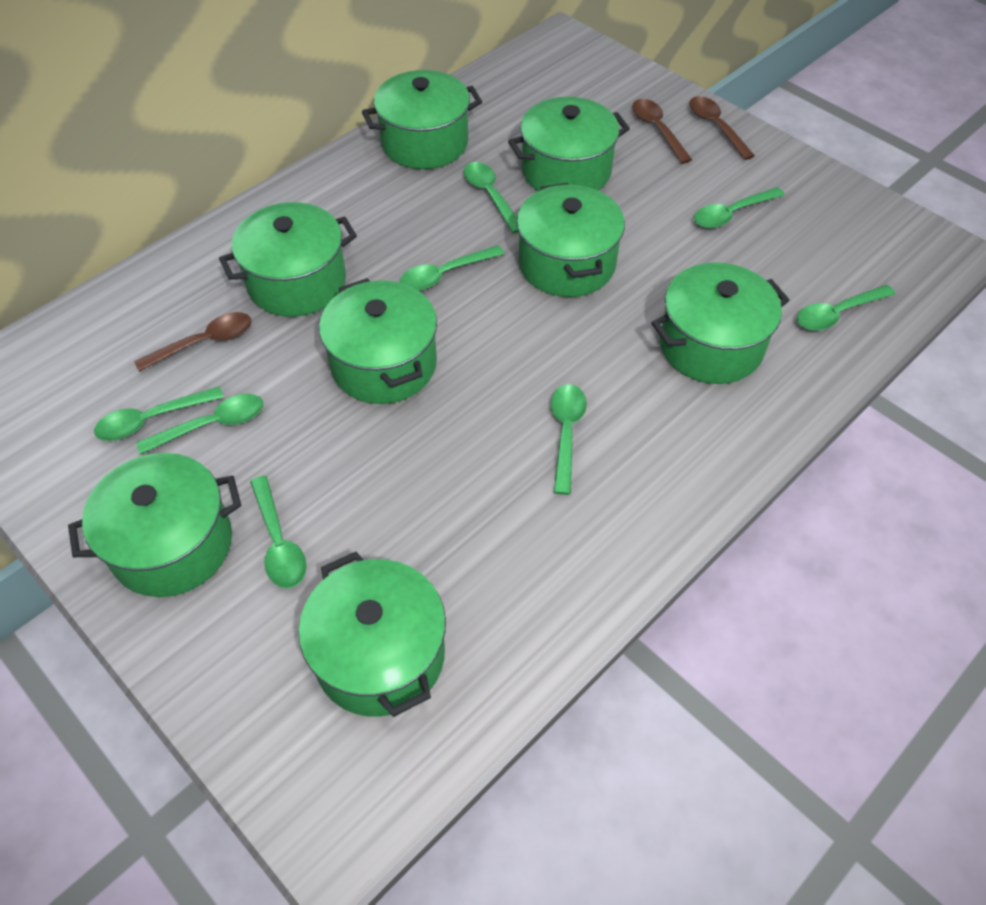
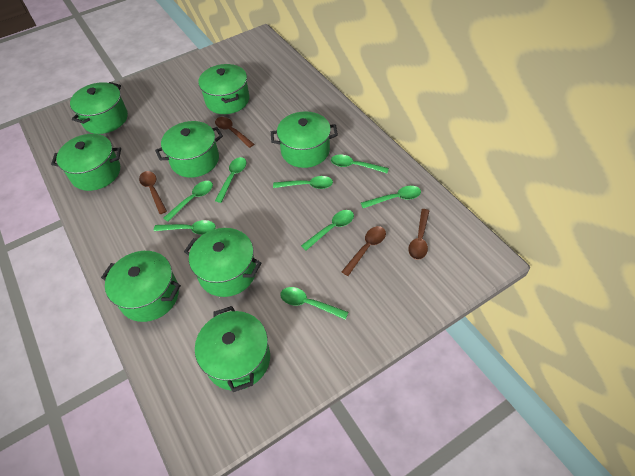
brown spoon: 3 -> 4

